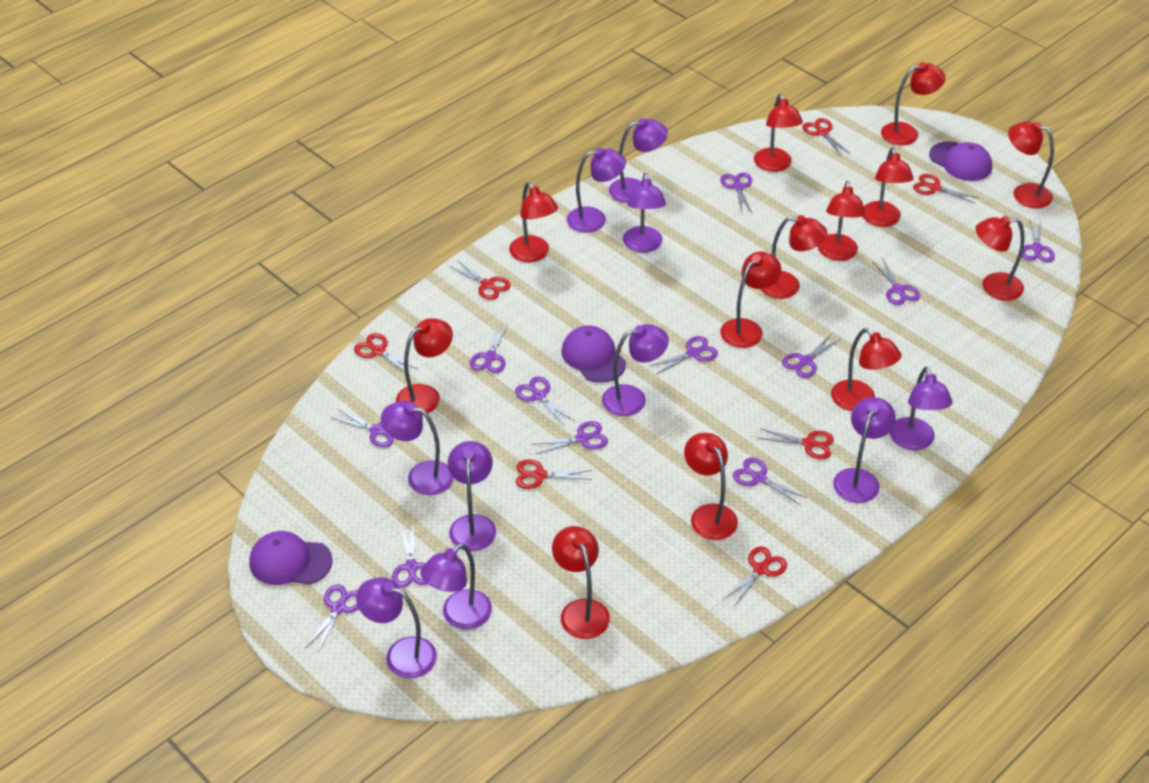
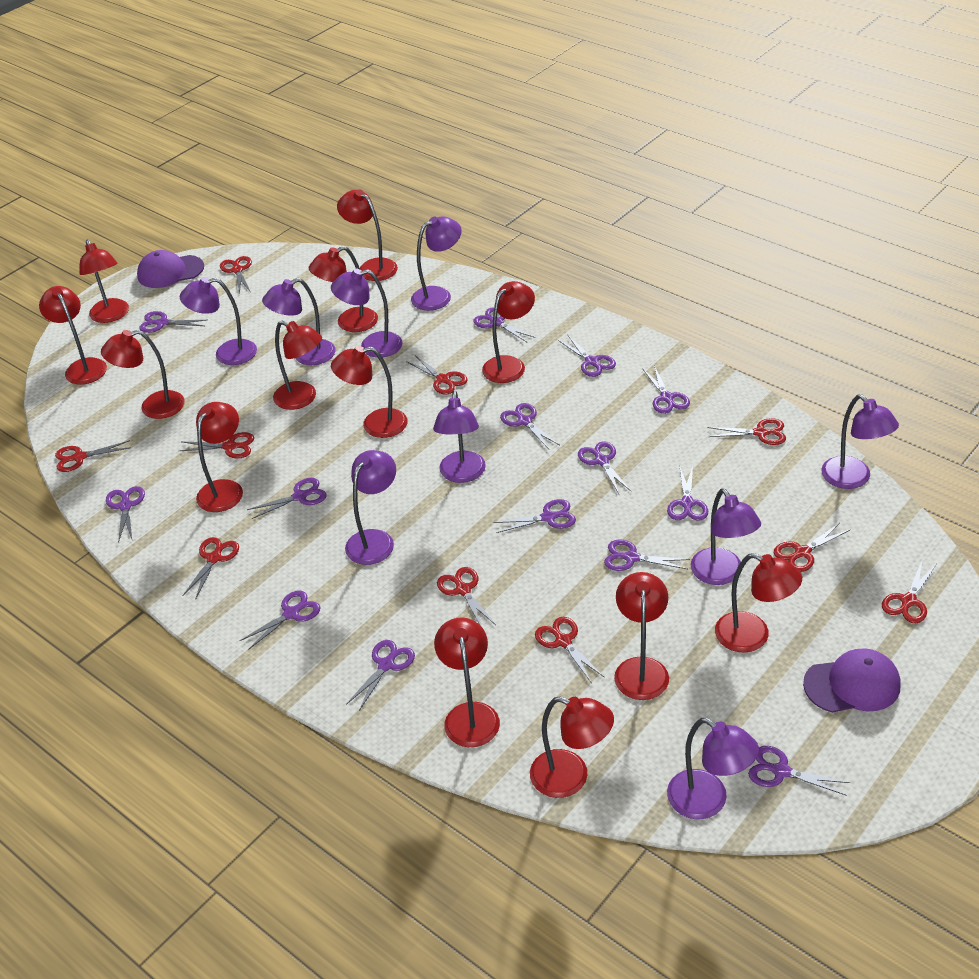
purple cap: 3 -> 2
purple lamp: 10 -> 9
purple scissors: 12 -> 14
red scissors: 7 -> 10

